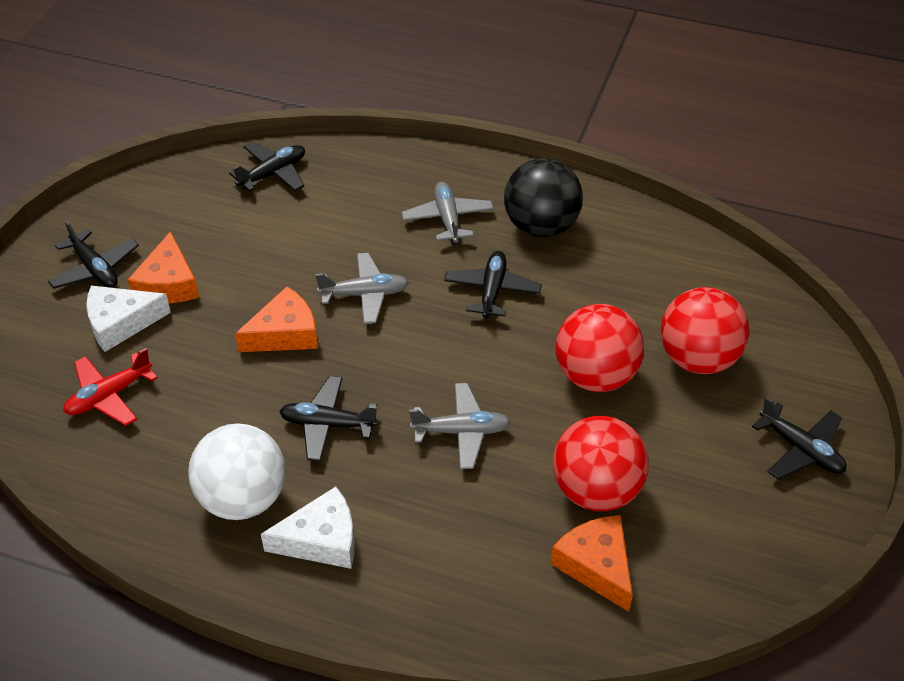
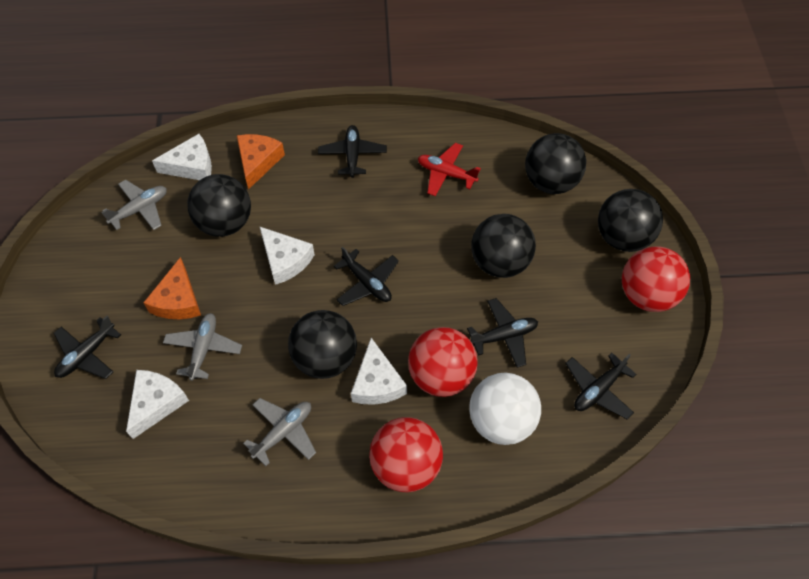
black ball: 1 -> 5
orange cheese: 3 -> 2
white cheese: 2 -> 4

